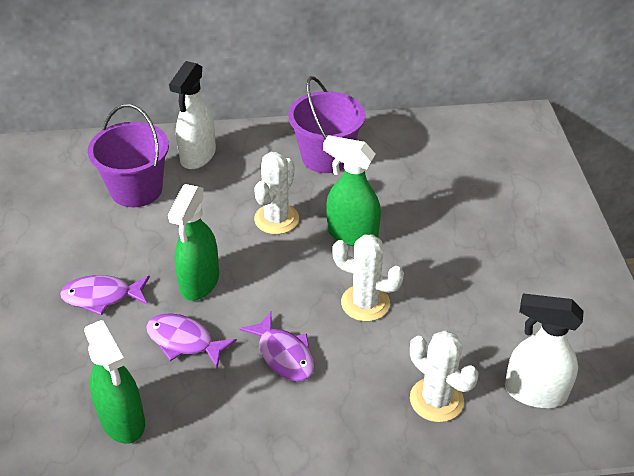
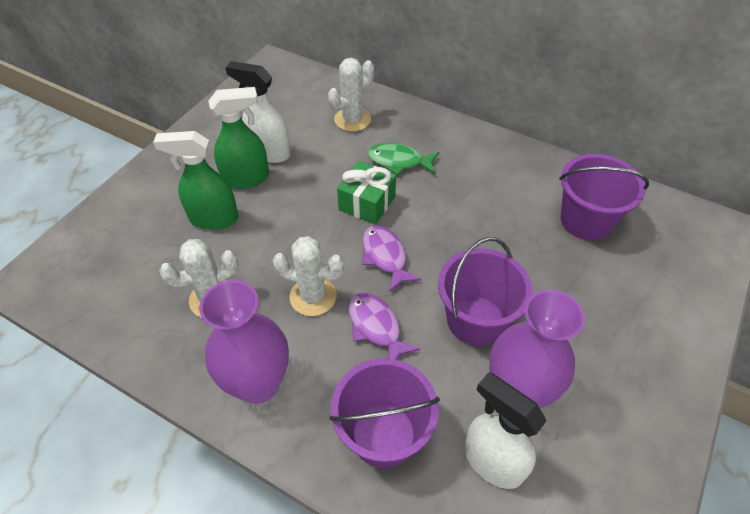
green fish: 0 -> 1
green gift: 0 -> 1
green spray bottle: 3 -> 2
purple bucket: 2 -> 3
purple fish: 3 -> 2
purple vase: 0 -> 2

